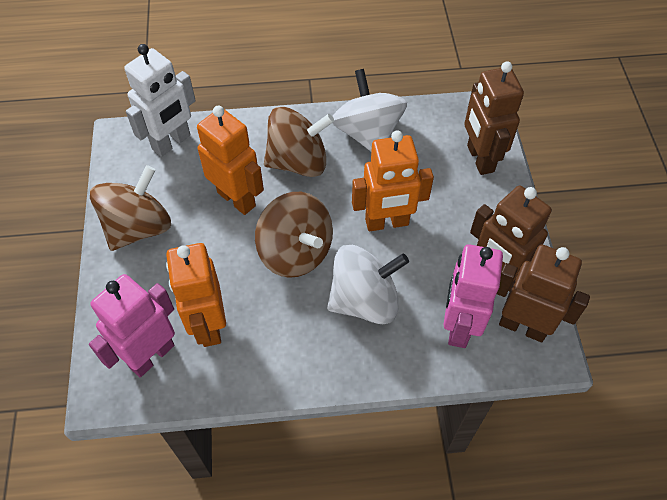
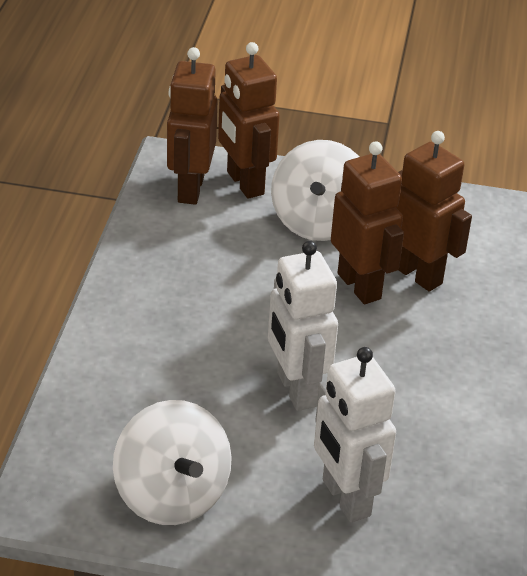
brown robot: 3 -> 4
brown spinning top: 3 -> 0
orange robot: 3 -> 0
pink robot: 2 -> 0
white robot: 1 -> 2

